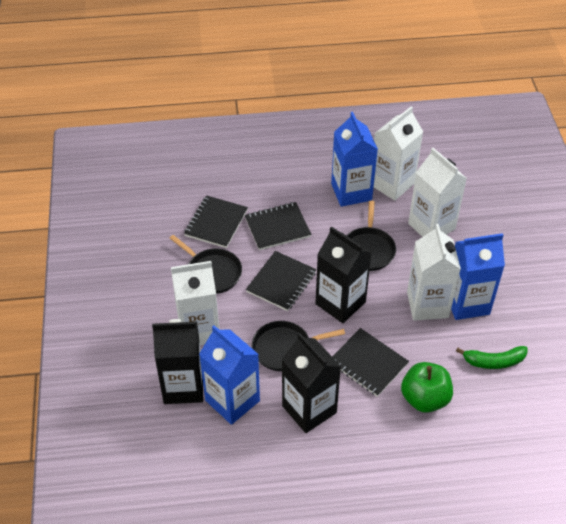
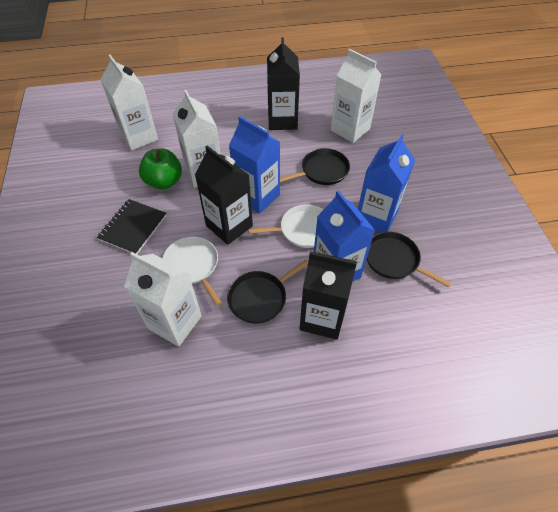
black notebook: 4 -> 1
green banana: 1 -> 0
white pan: 0 -> 2

